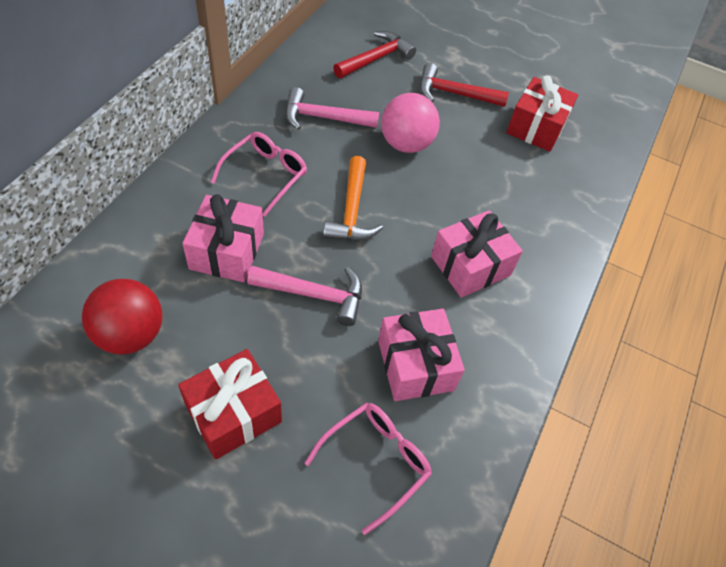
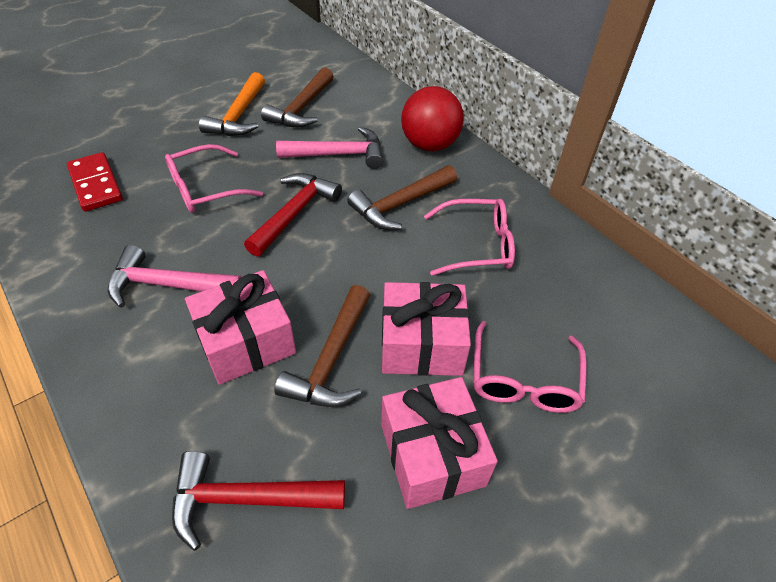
brown hammer: 0 -> 3
pink ball: 1 -> 0
pink glasses: 2 -> 3
red domino: 0 -> 1
red gift: 2 -> 0

